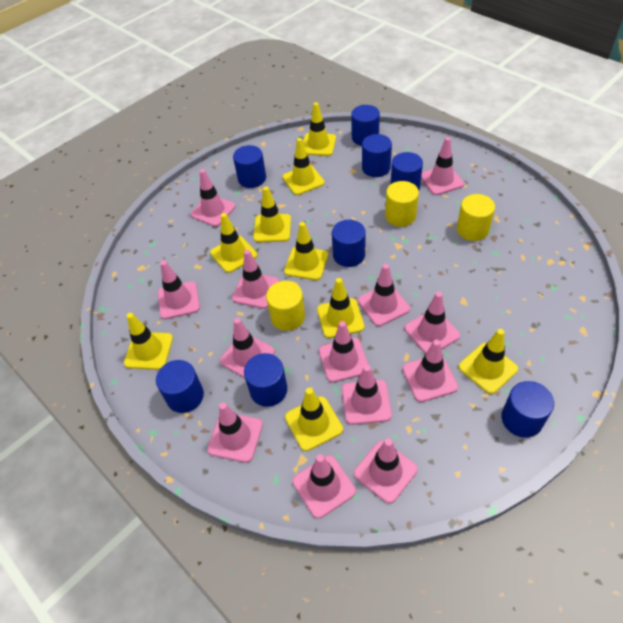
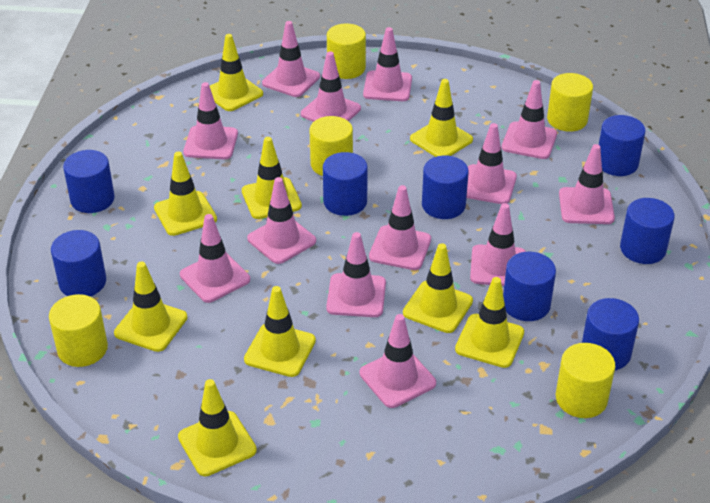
yellow cylinder: 3 -> 5

